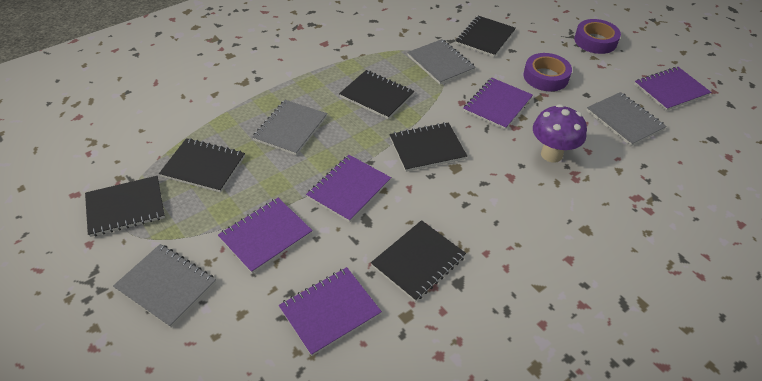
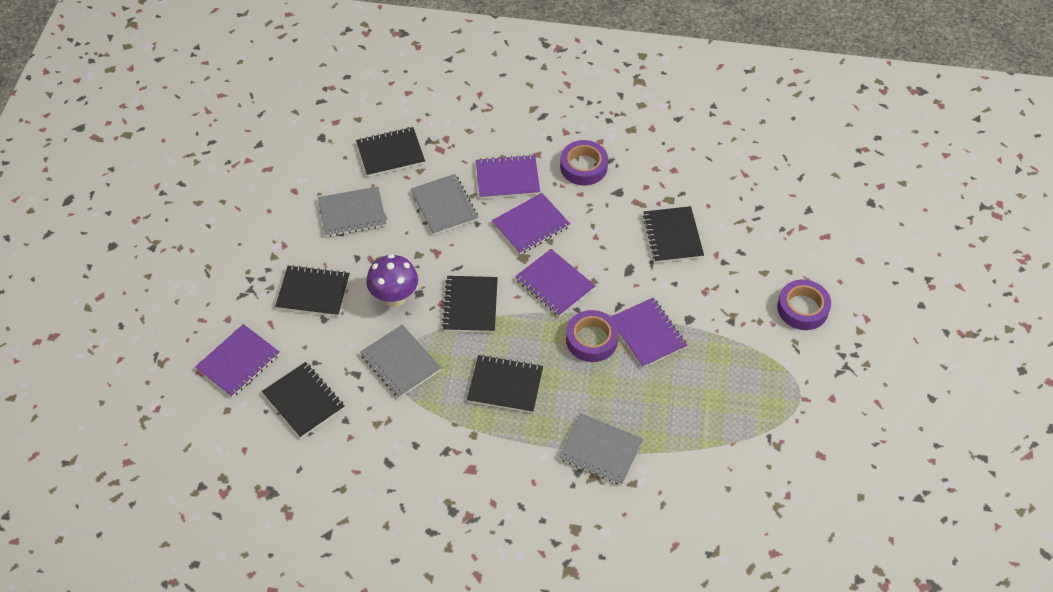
purple tape: 2 -> 3

